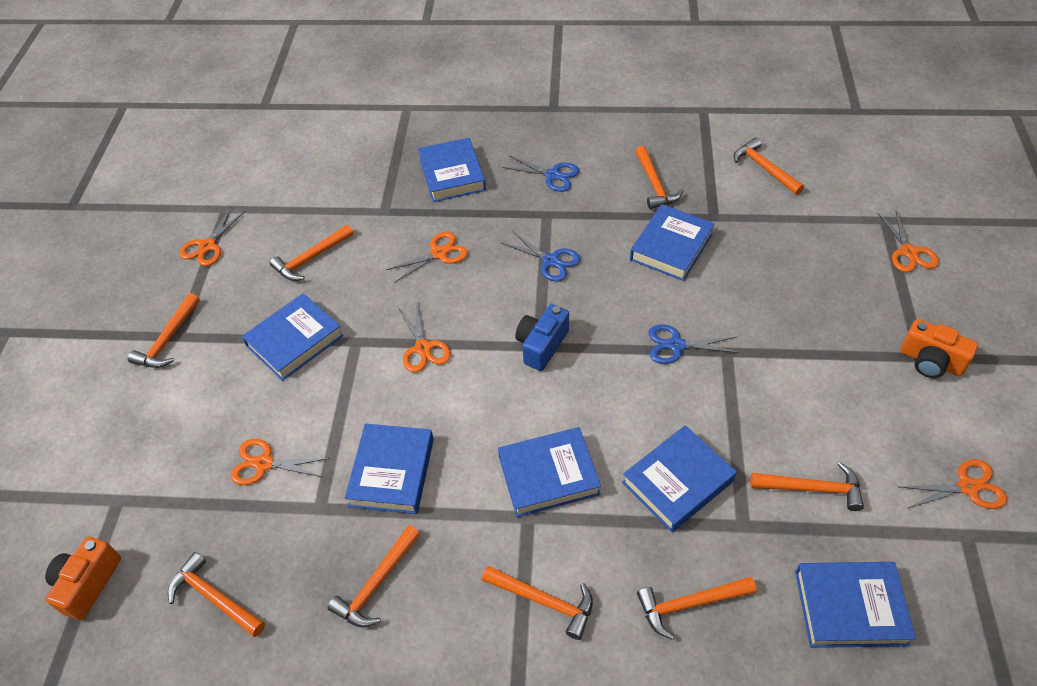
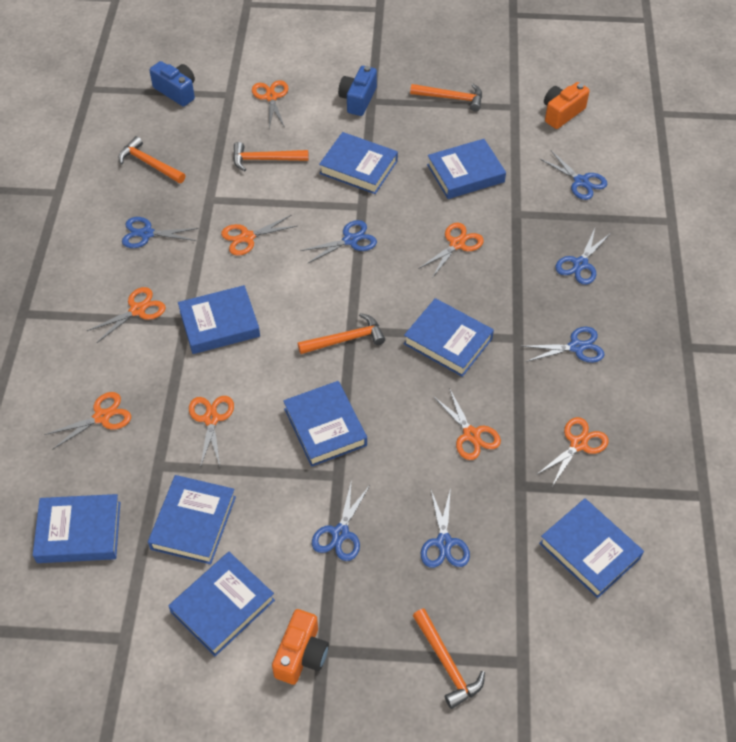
blue book: 7 -> 9
blue camera: 1 -> 2
blue scissors: 3 -> 7
orange hammer: 9 -> 5
orange scissors: 6 -> 8

